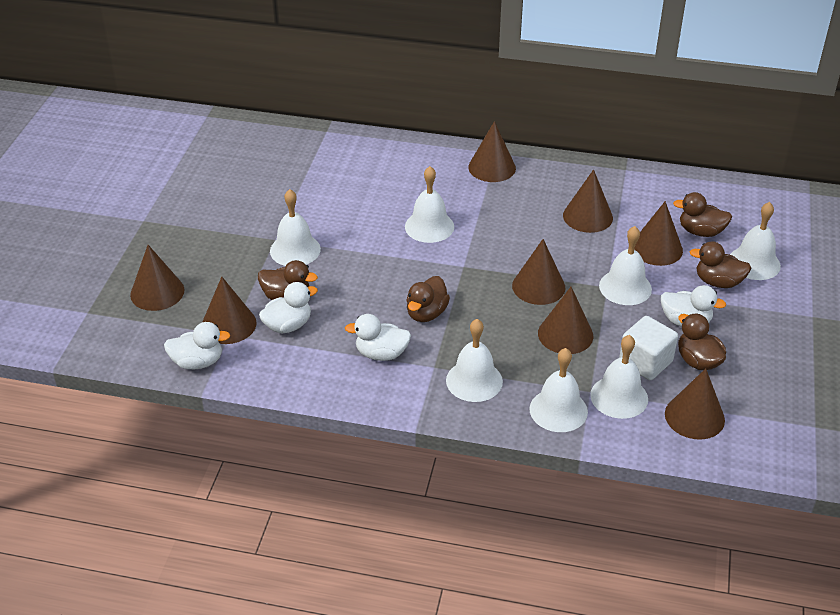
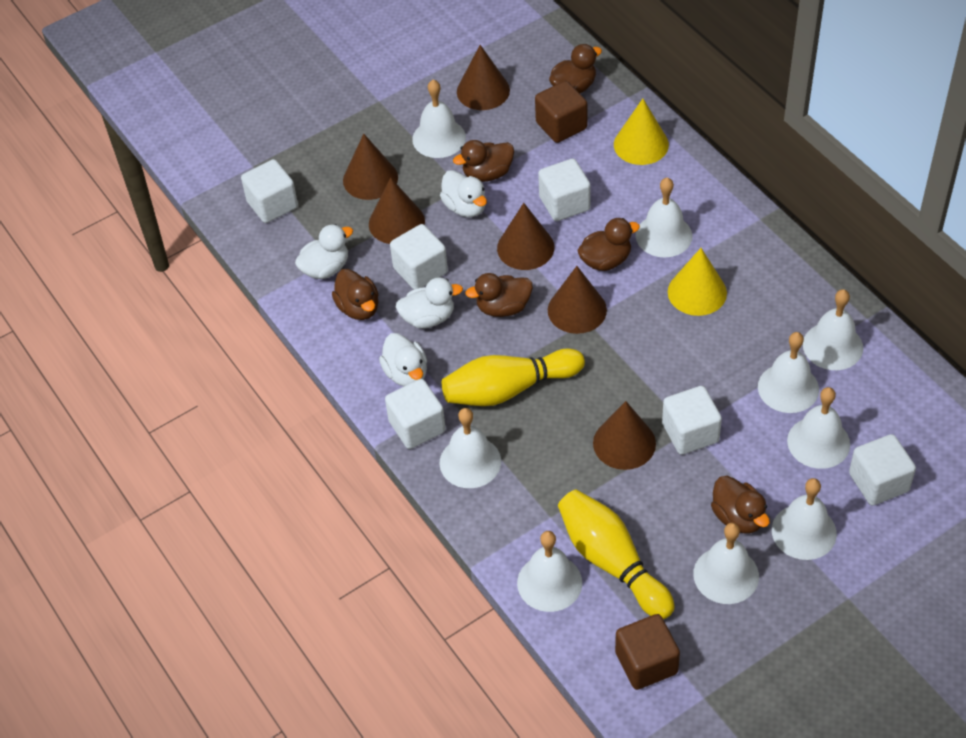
brown cone: 8 -> 6
brown cube: 0 -> 2
brown duck: 5 -> 6
white bell: 7 -> 9
white cube: 1 -> 6
yellow bowling pin: 0 -> 2
yellow cone: 0 -> 2

